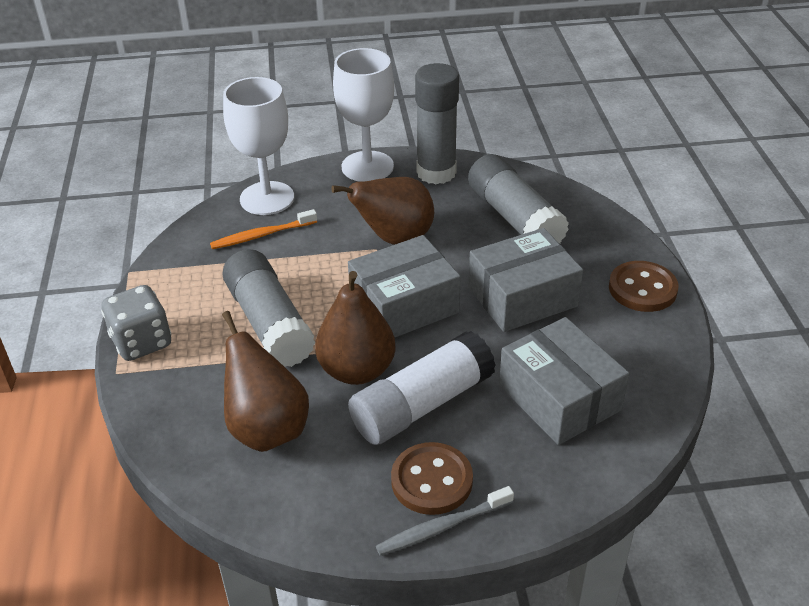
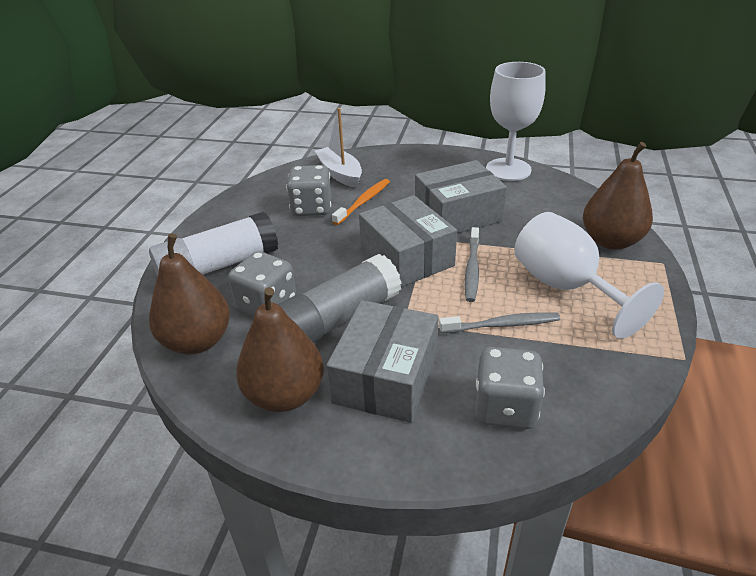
brown button: 2 -> 0
grey dice: 1 -> 3
grey glue stick: 3 -> 1
grey toothbrush: 1 -> 2
white boat: 0 -> 1

